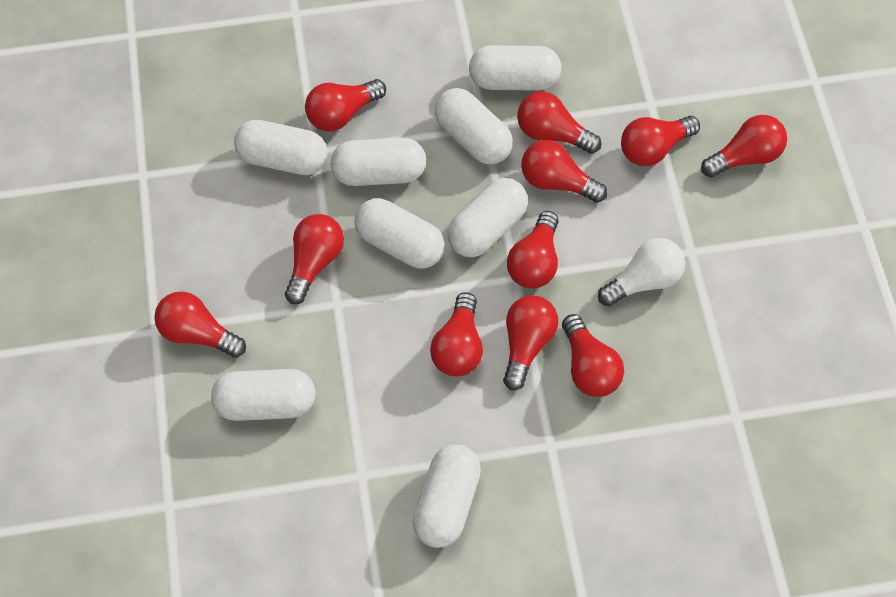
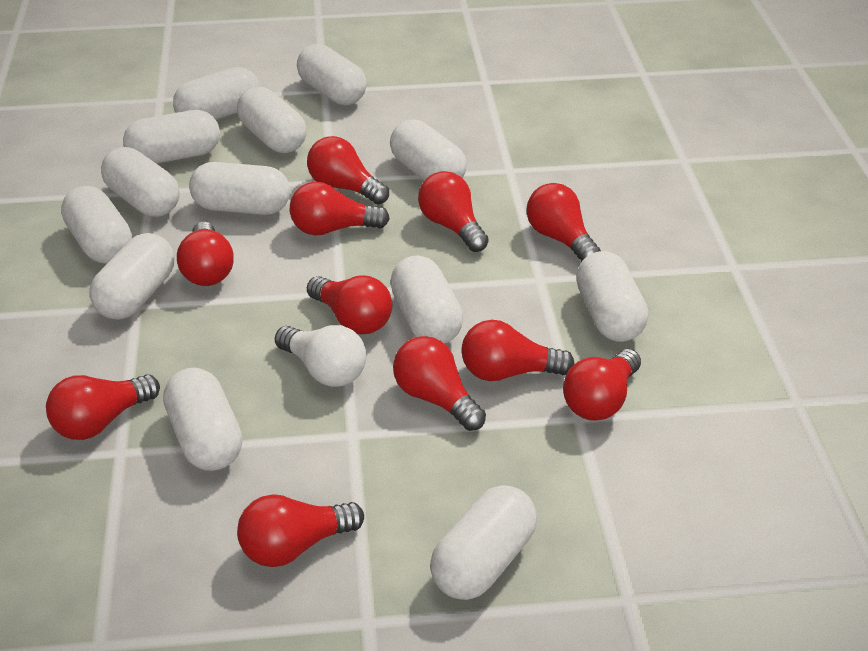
white capsule: 8 -> 13

